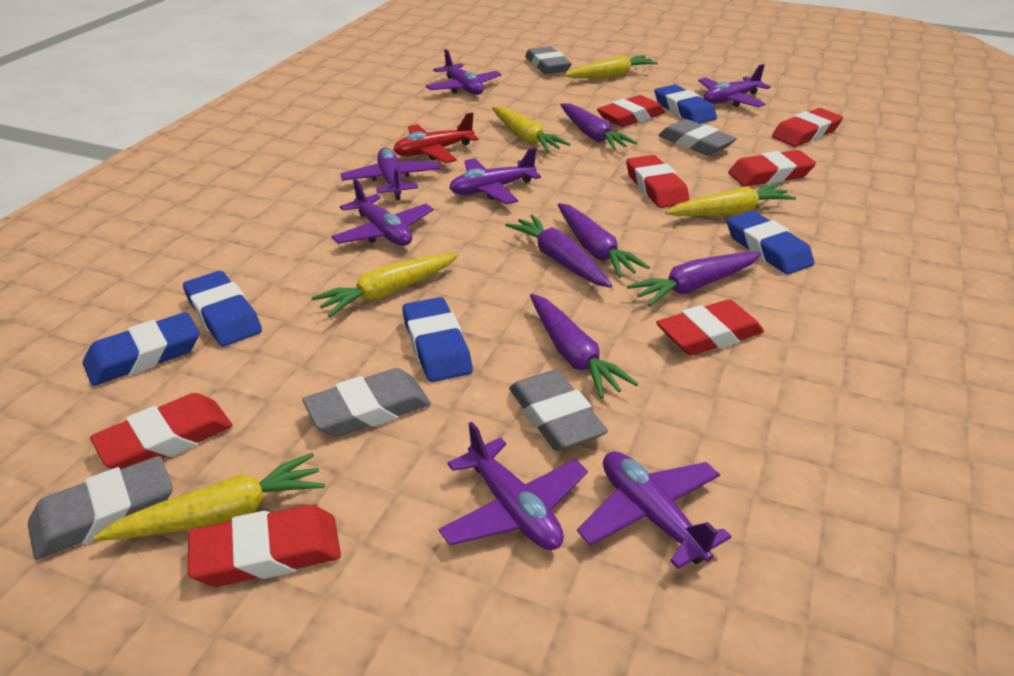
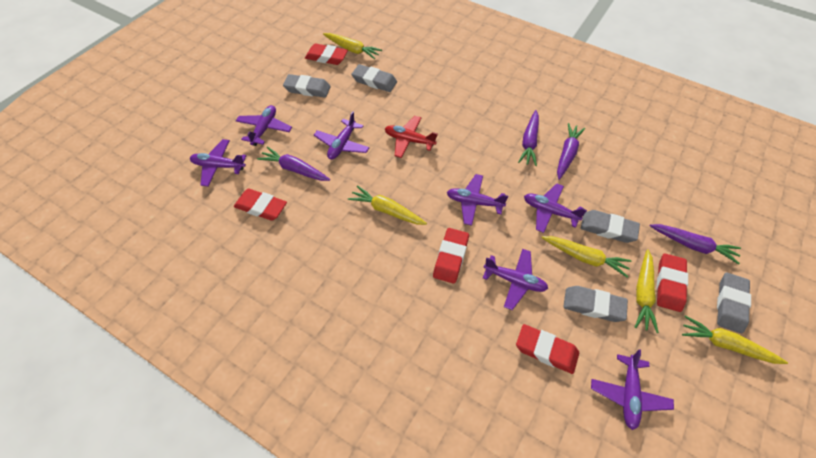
blue eraser: 5 -> 0
purple carrot: 5 -> 4
red eraser: 7 -> 5

